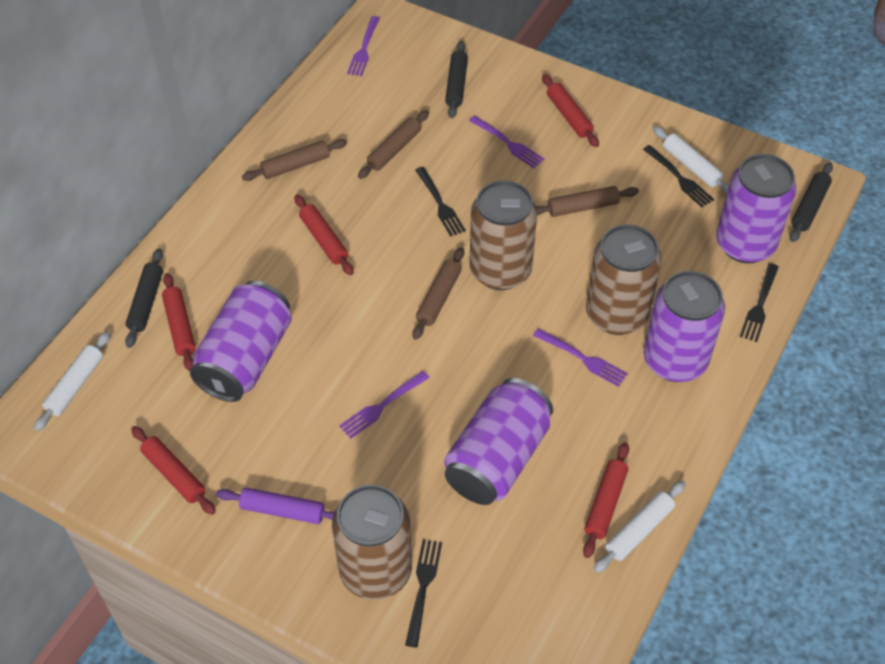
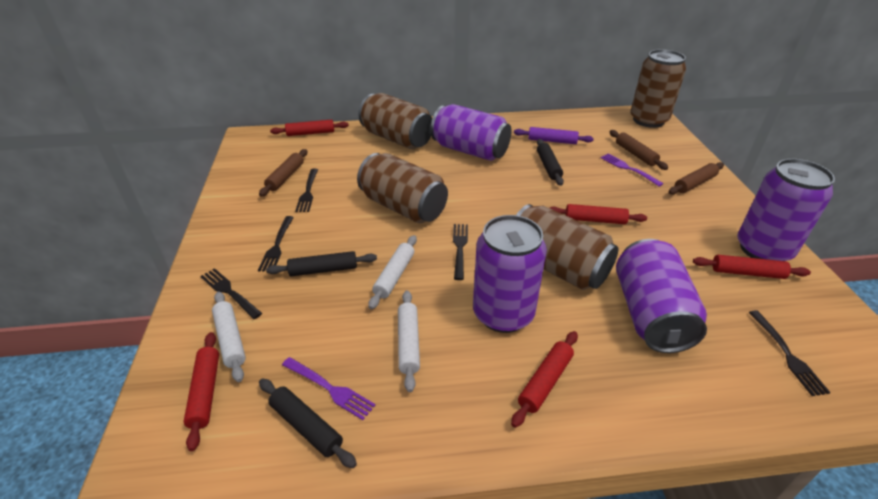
black fork: 4 -> 5
brown can: 3 -> 4
brown rolling pin: 4 -> 3
purple fork: 4 -> 2

